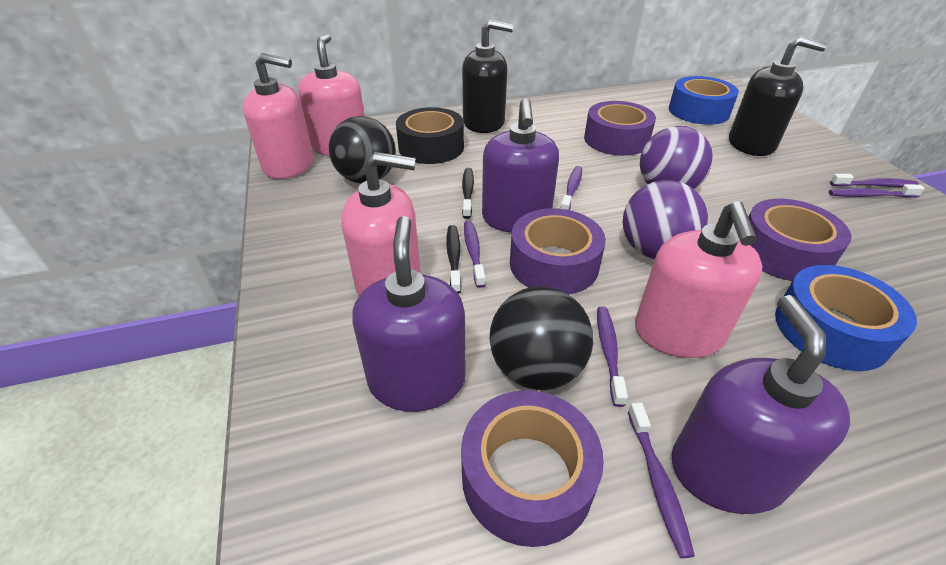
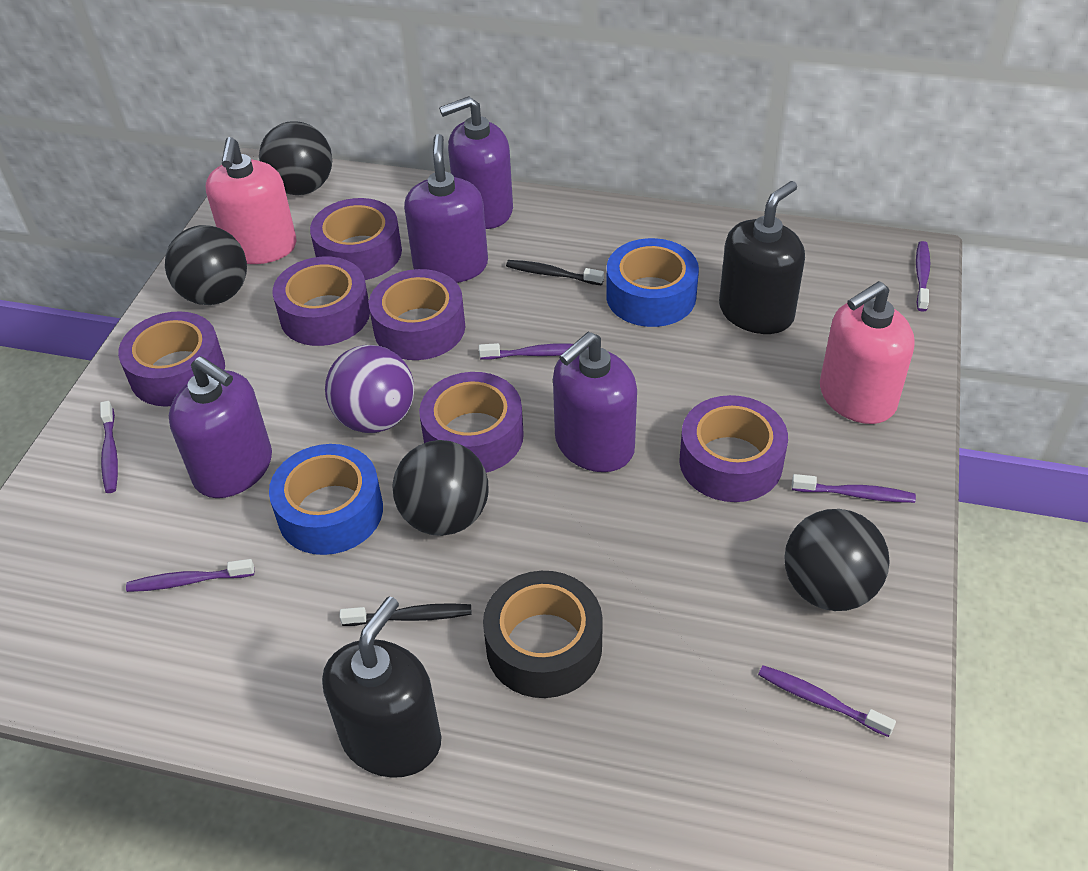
black ball: 2 -> 4
pink soap dispenser: 4 -> 2
purple ball: 2 -> 1
purple soap dispenser: 3 -> 4
purple tape: 4 -> 6

